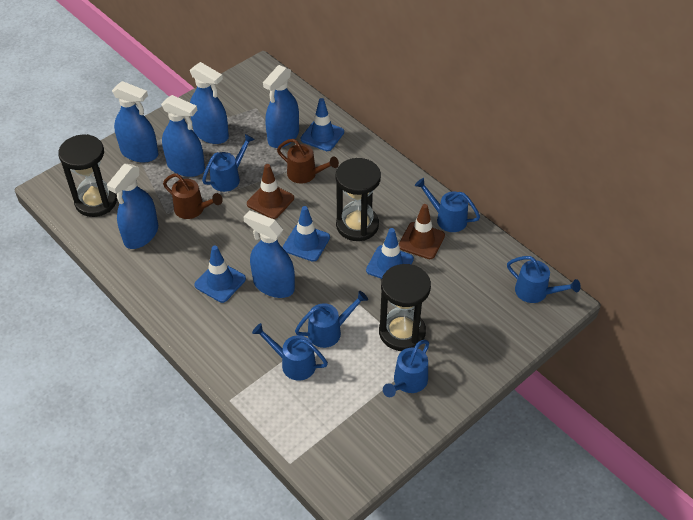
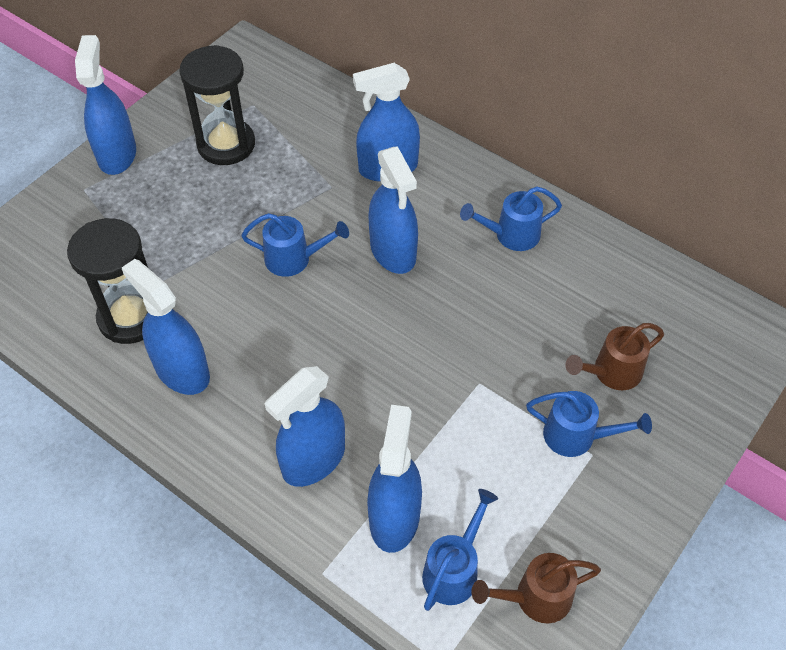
black hourglass: 3 -> 2
blue traffic cone: 4 -> 0
blue watering can: 6 -> 4
brown traffic cone: 2 -> 0

